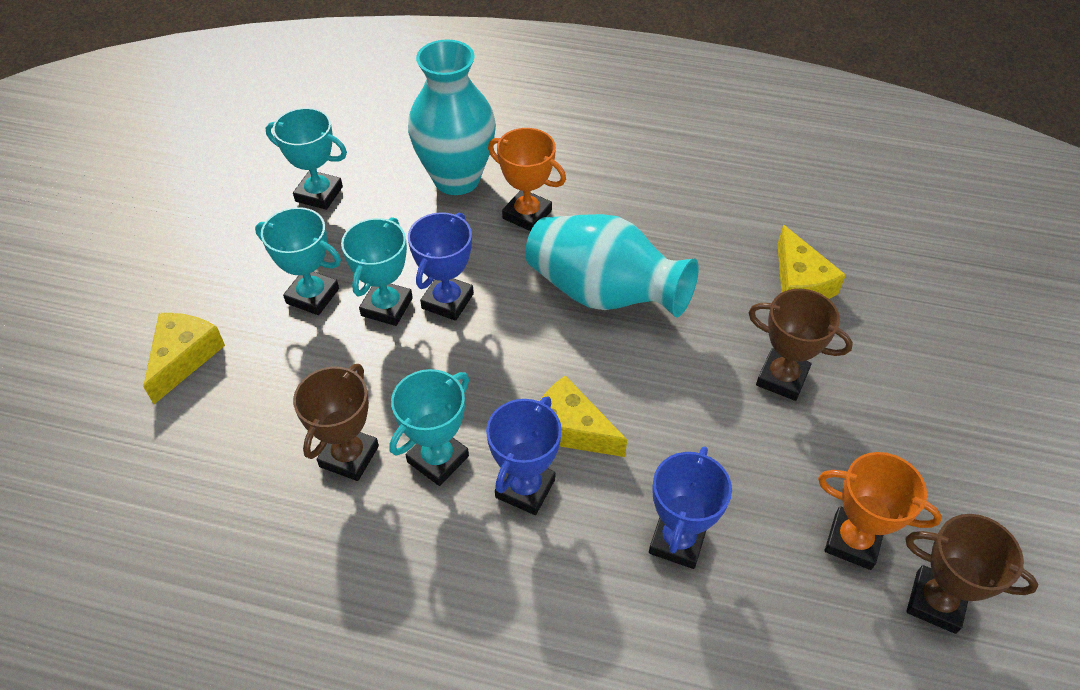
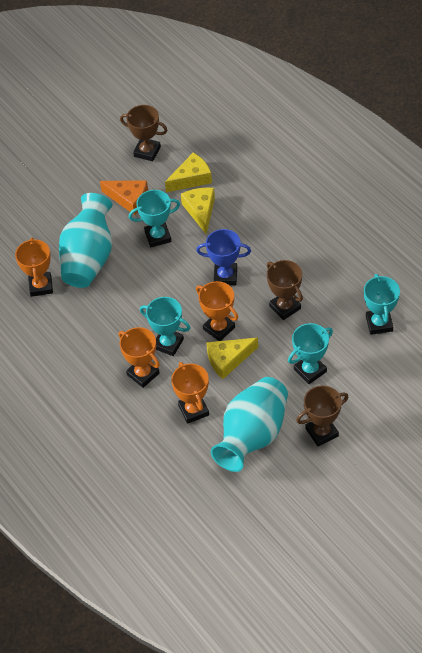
blue trophy: 3 -> 1
orange cheese: 0 -> 1
orange trophy: 2 -> 4

